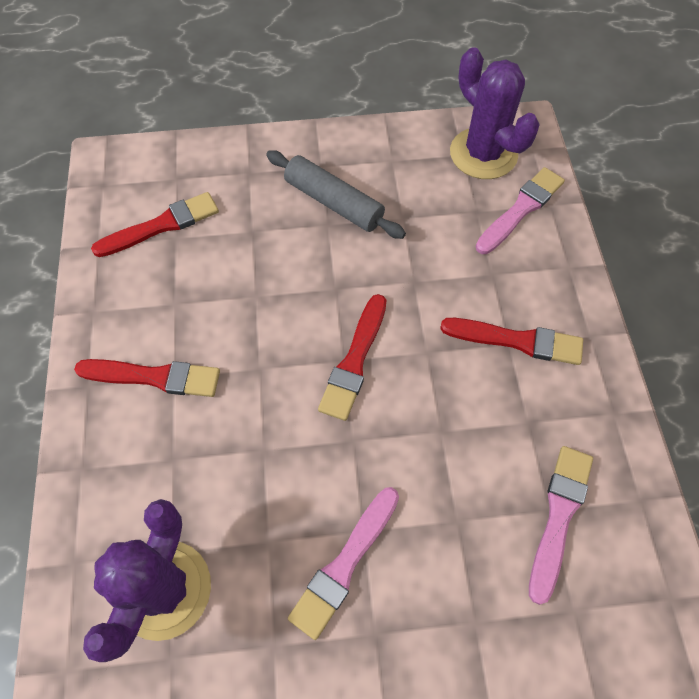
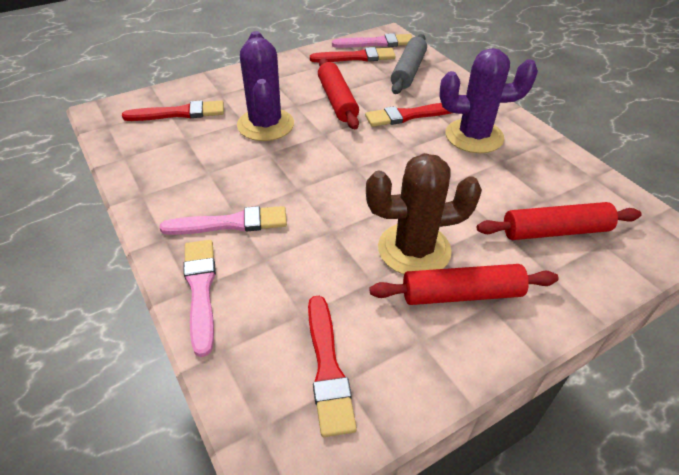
brown cactus: 0 -> 1
red rolling pin: 0 -> 3

